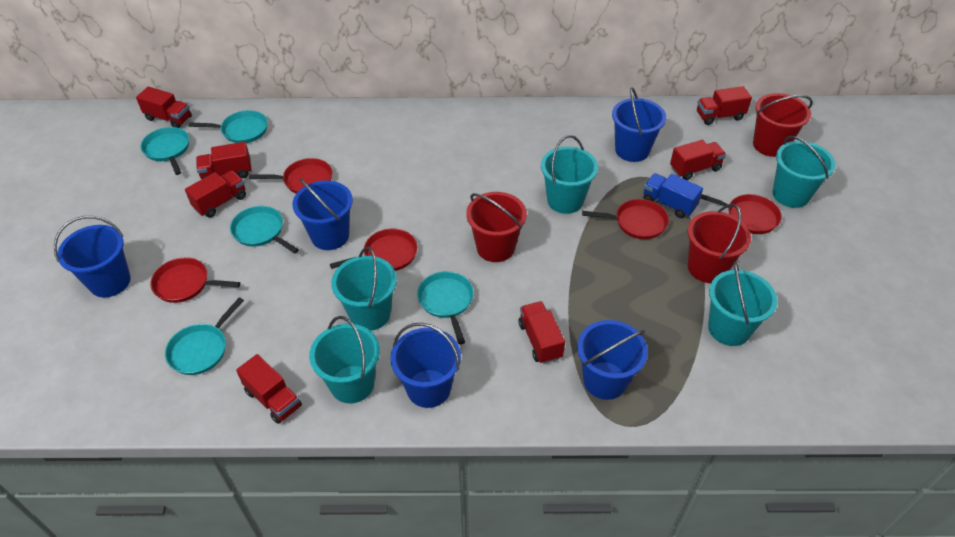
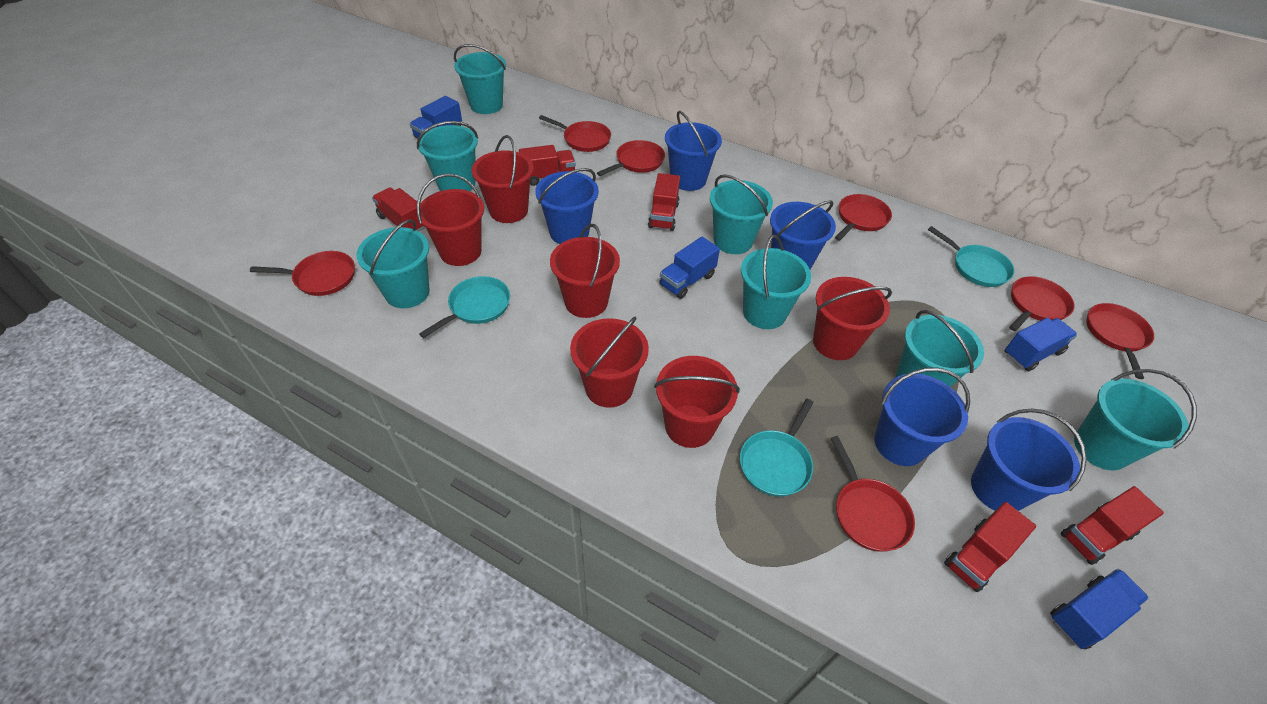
blue truck: 1 -> 4
red bucket: 3 -> 6
red pan: 5 -> 7
red truck: 7 -> 5
turquoise bucket: 5 -> 7
turquoise pan: 5 -> 3

